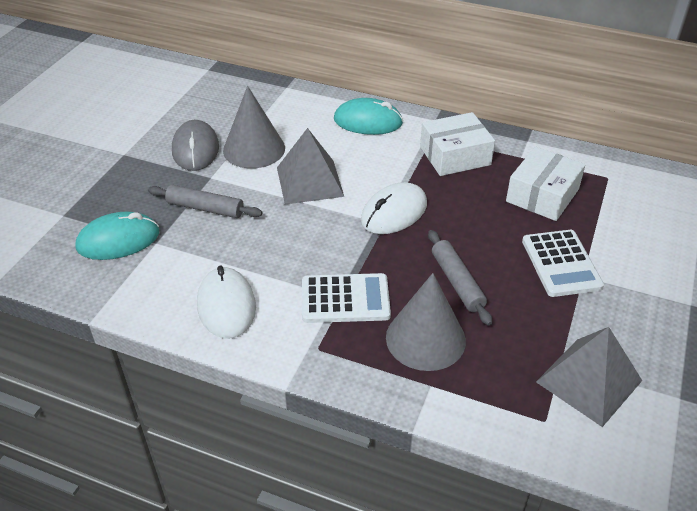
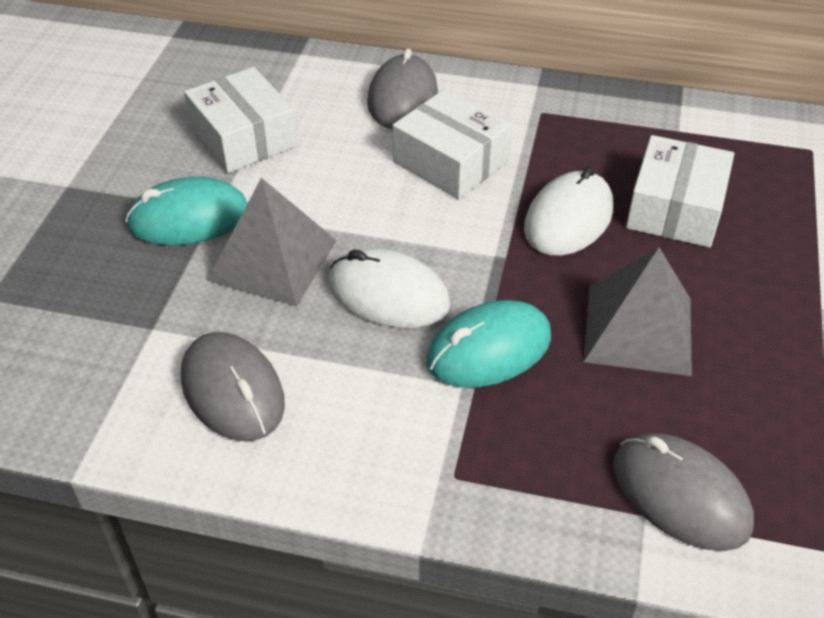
grey cone: 2 -> 0
grey mouse: 1 -> 3
grey rolling pin: 2 -> 0
white box: 2 -> 3
white calculator: 2 -> 0

